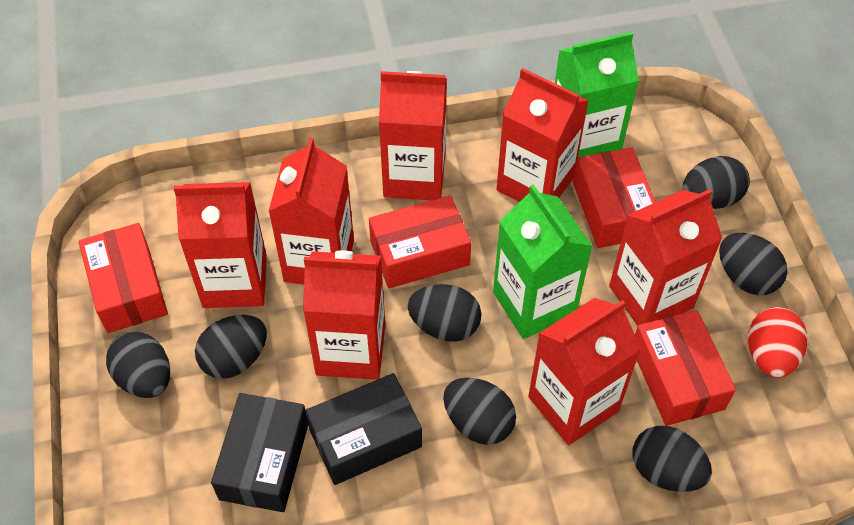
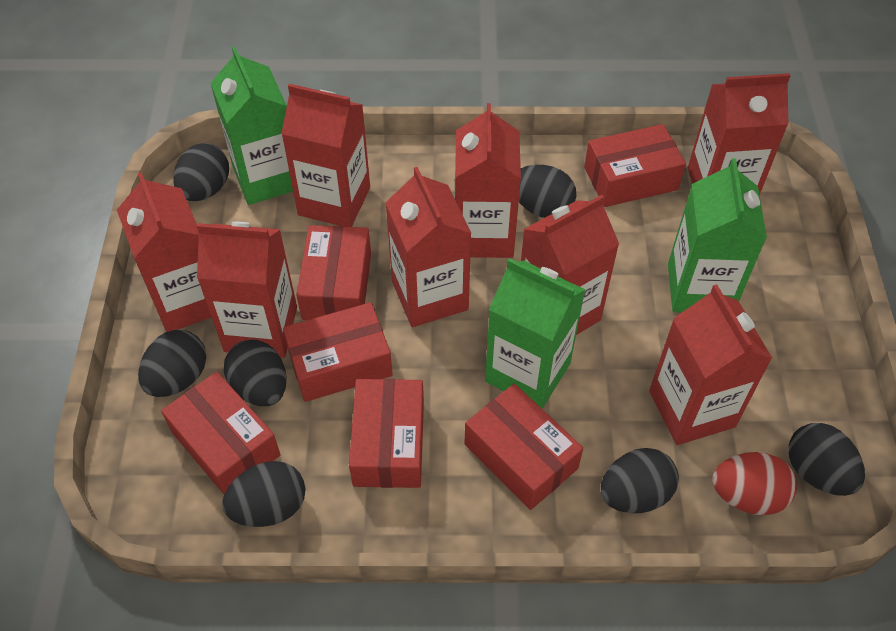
black box: 2 -> 0
green carton: 2 -> 3
red box: 4 -> 6
red carton: 7 -> 8

